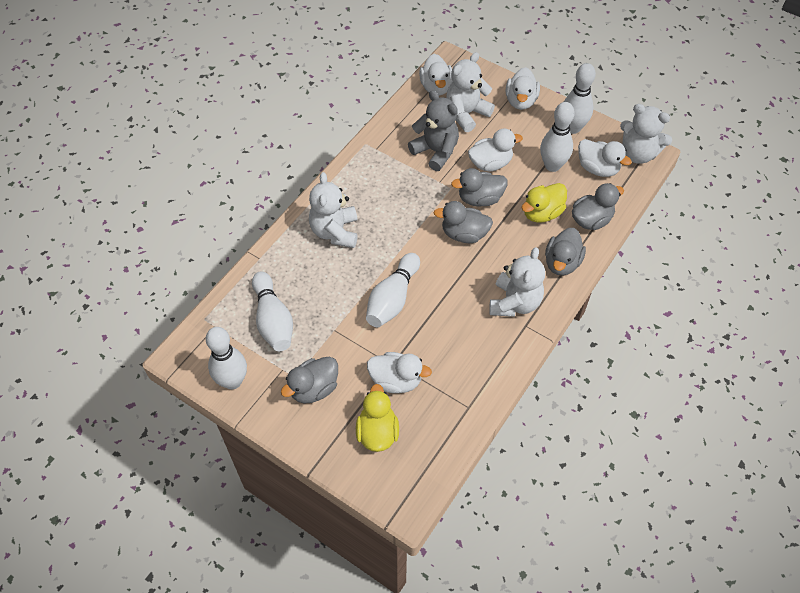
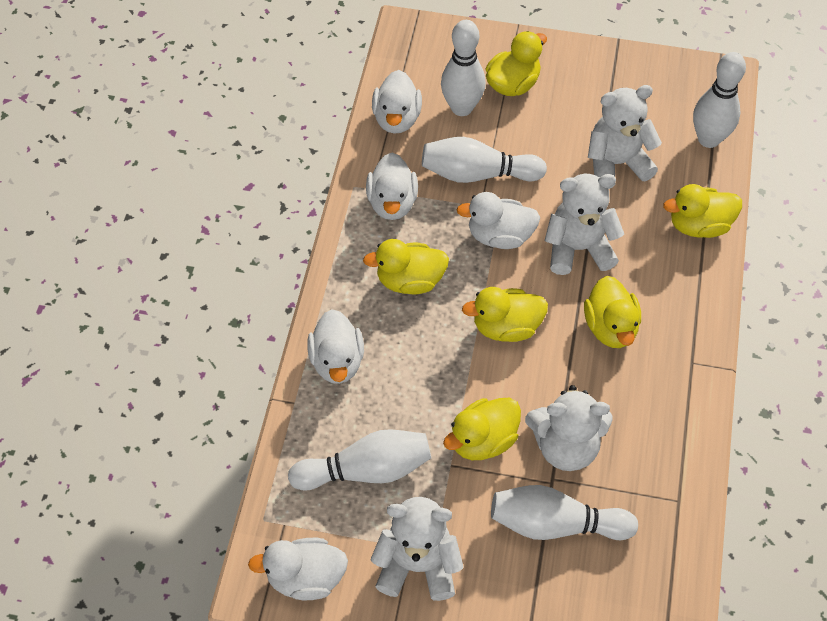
grey duck: 5 -> 0
grey teddy bear: 1 -> 0
yellow duck: 2 -> 6

